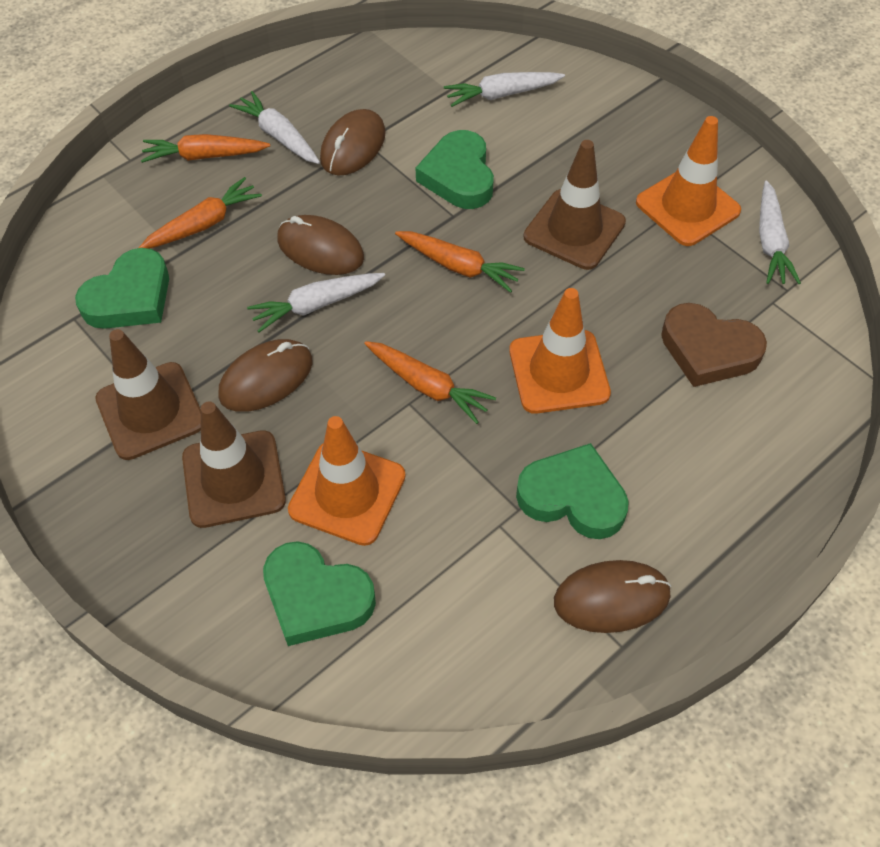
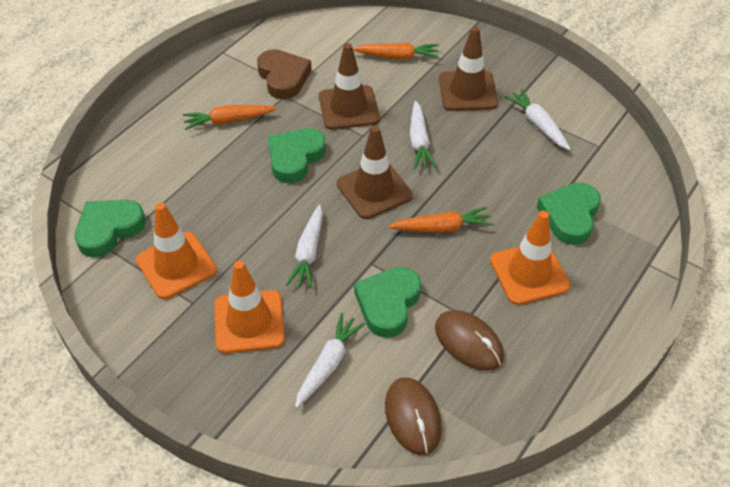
brown mouse: 4 -> 2
orange carrot: 4 -> 3

